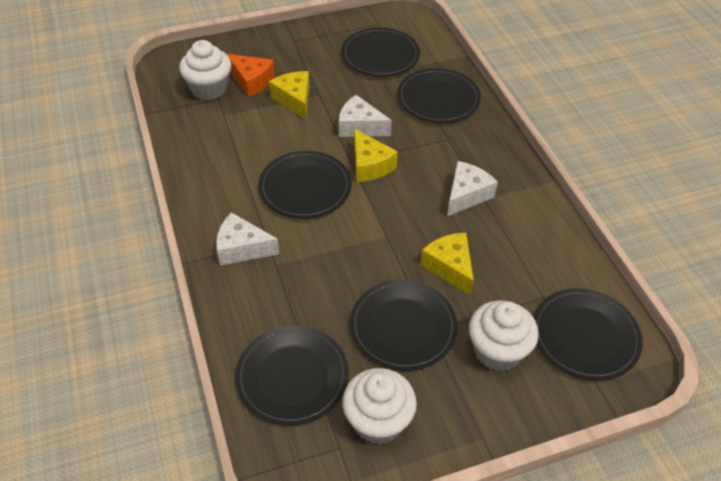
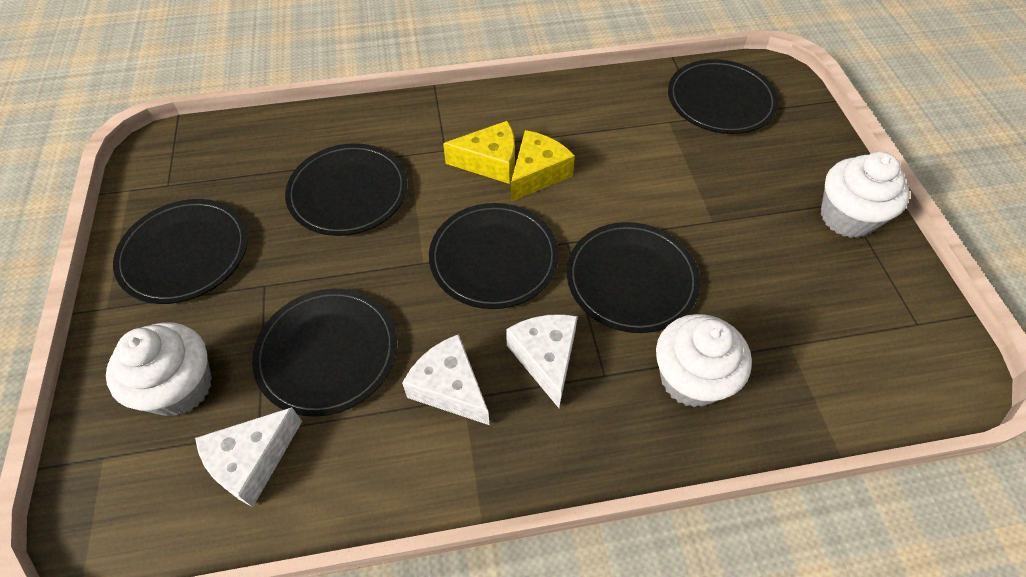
orange cheese: 1 -> 0
yellow cheese: 3 -> 2

